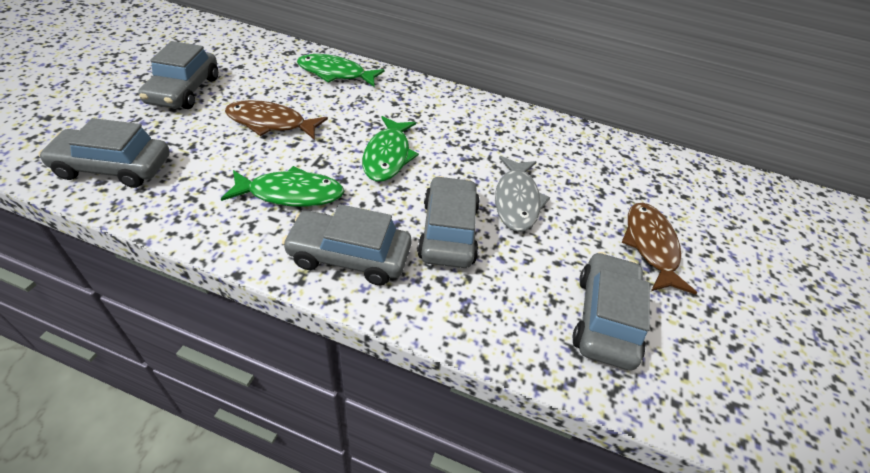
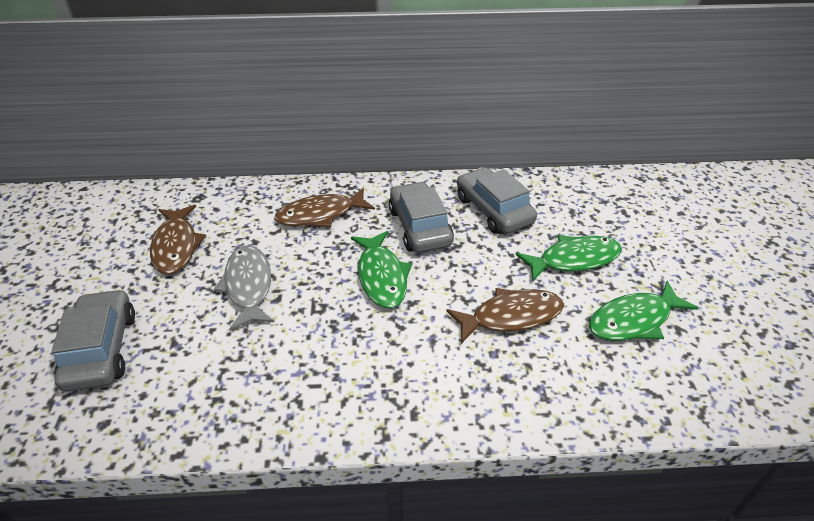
brown fish: 2 -> 3
grey car: 5 -> 3

